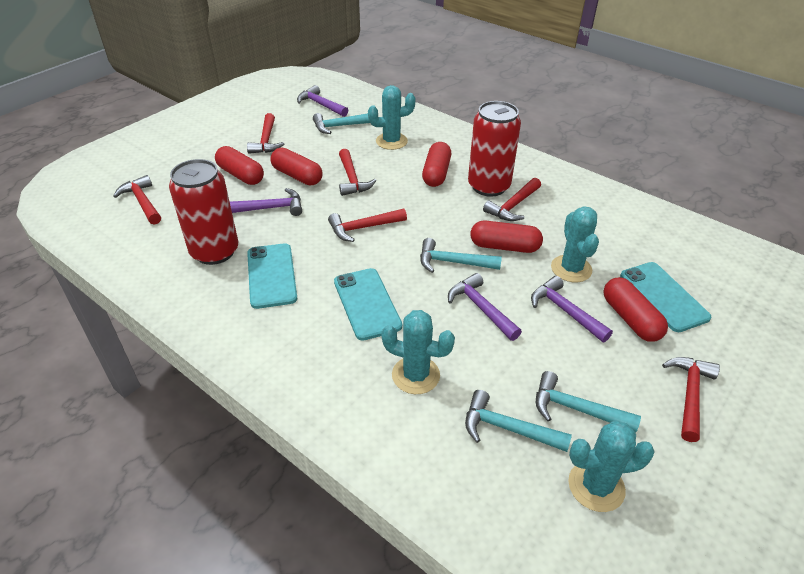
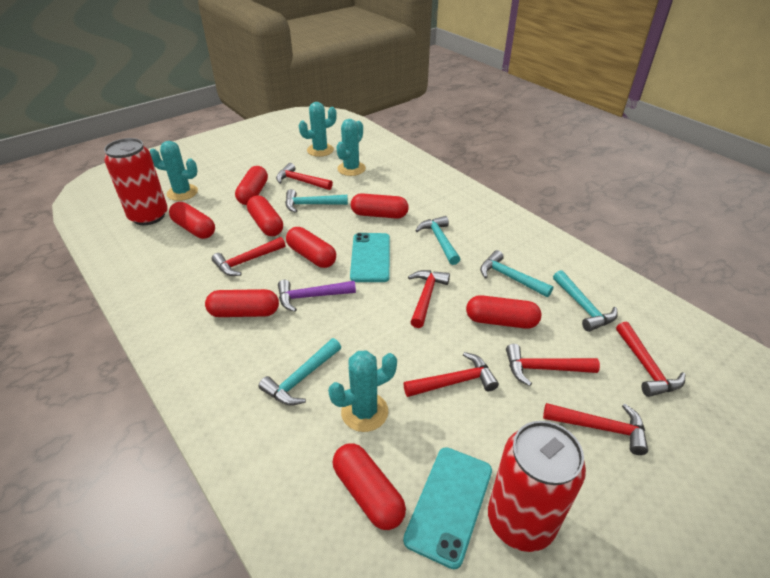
purple hammer: 4 -> 1
red capsule: 5 -> 8
red hammer: 6 -> 7
turquoise hammer: 4 -> 5
turquoise phone: 3 -> 2

